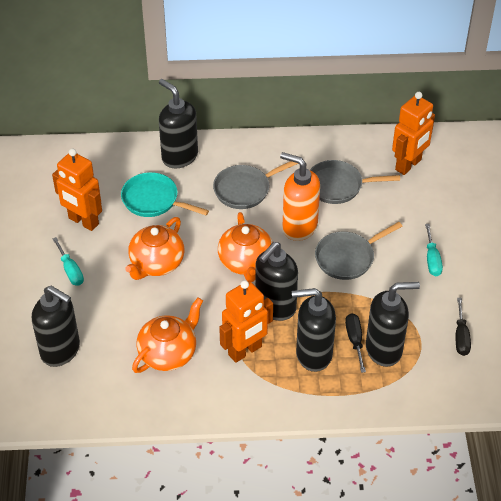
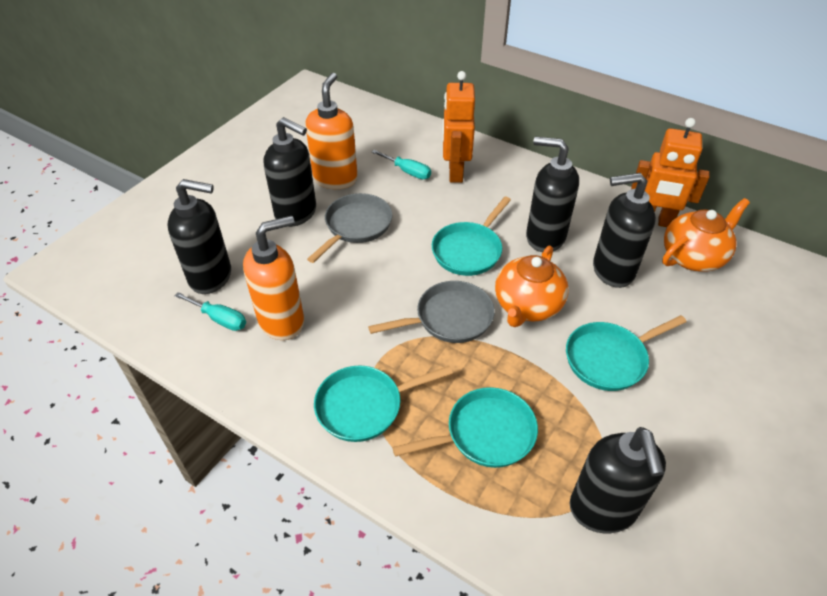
black screwdriver: 2 -> 0
grey pan: 3 -> 2
orange robot: 3 -> 2
orange soap dispenser: 1 -> 2
orange teapot: 3 -> 2
turquoise pan: 1 -> 4

